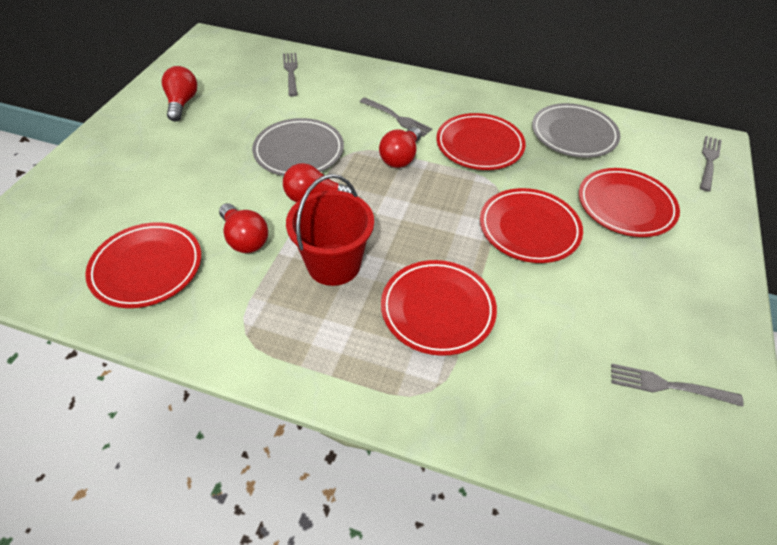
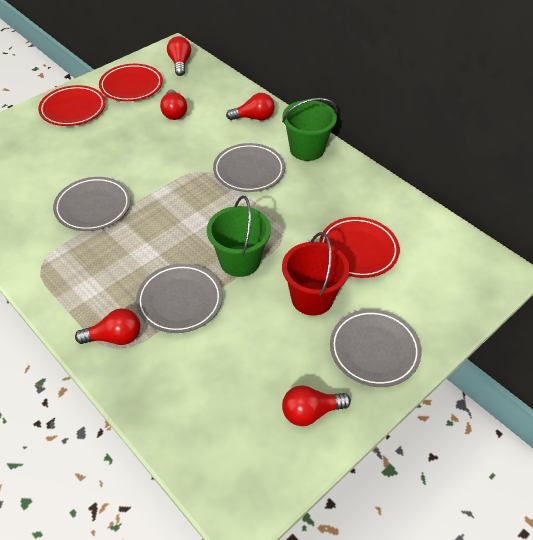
green bucket: 0 -> 2
grey fork: 4 -> 0
grey plate: 2 -> 4
red light bulb: 4 -> 5
red plate: 5 -> 3

